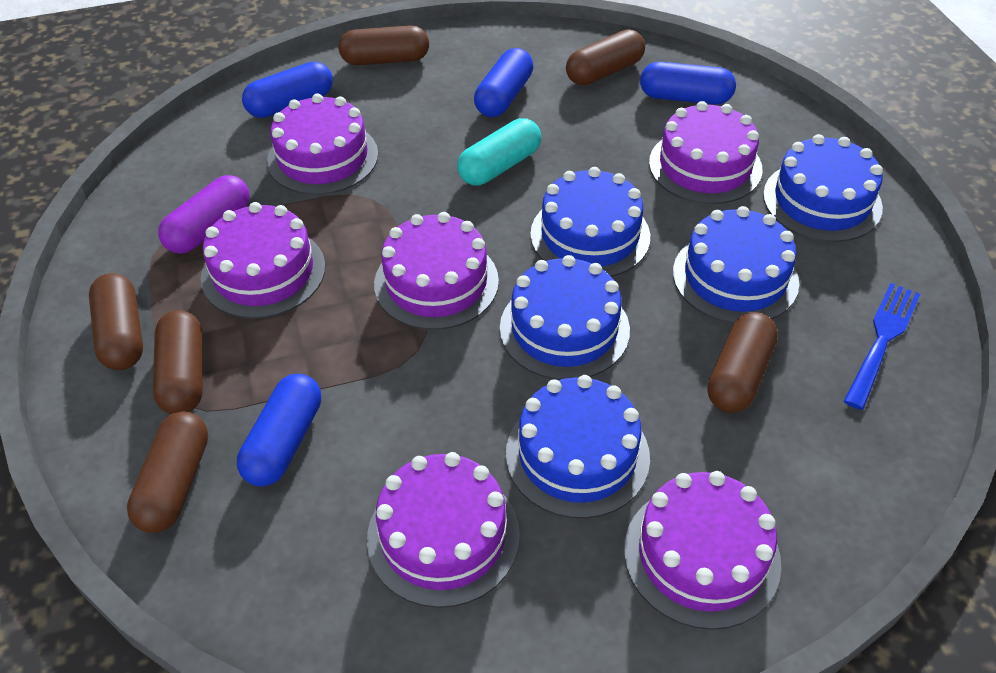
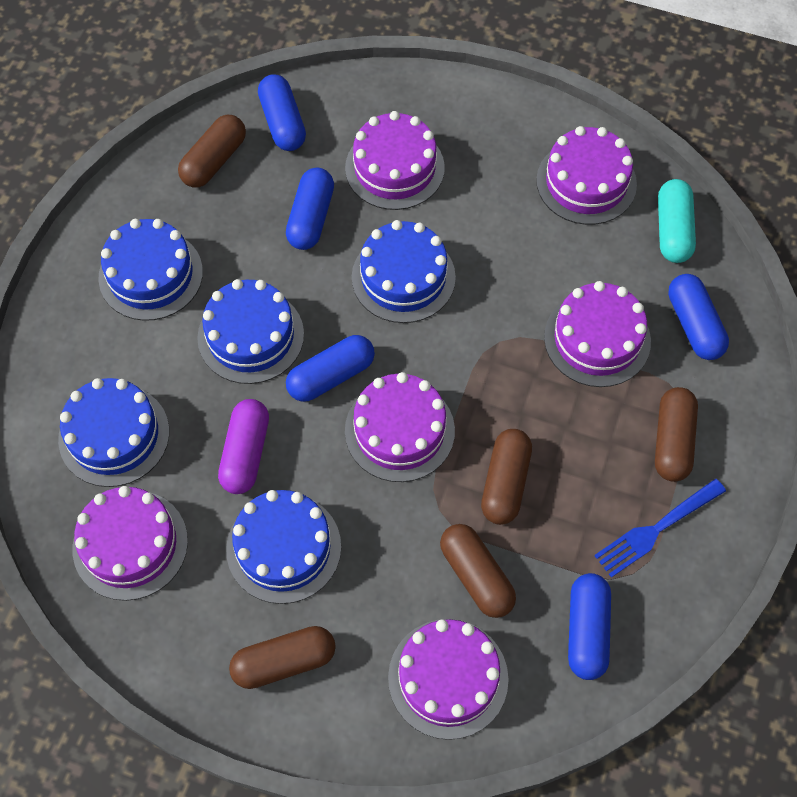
blue capsule: 4 -> 5
brown capsule: 6 -> 5

